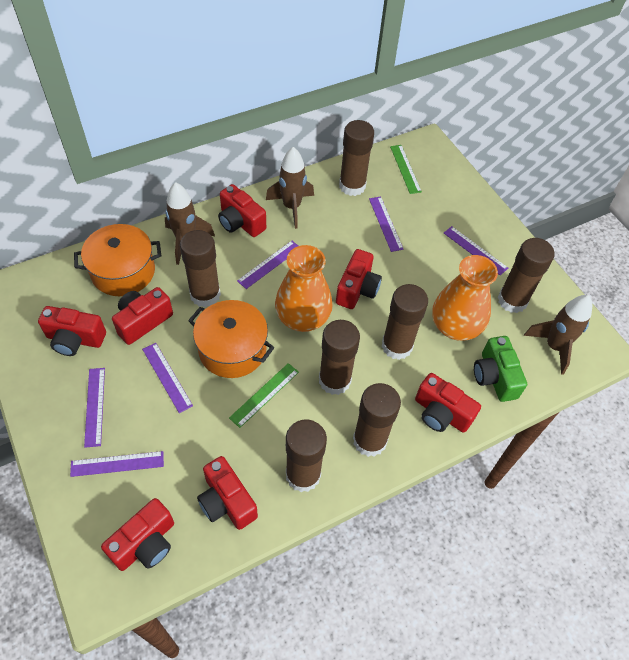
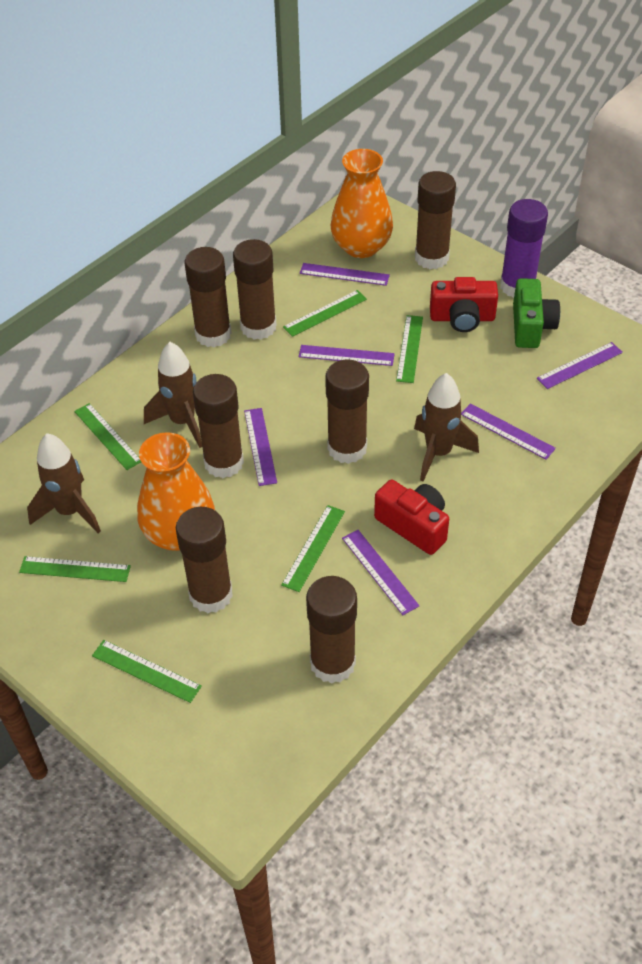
green ruler: 2 -> 6
orange pot: 2 -> 0
purple glue stick: 0 -> 1
red camera: 7 -> 2

